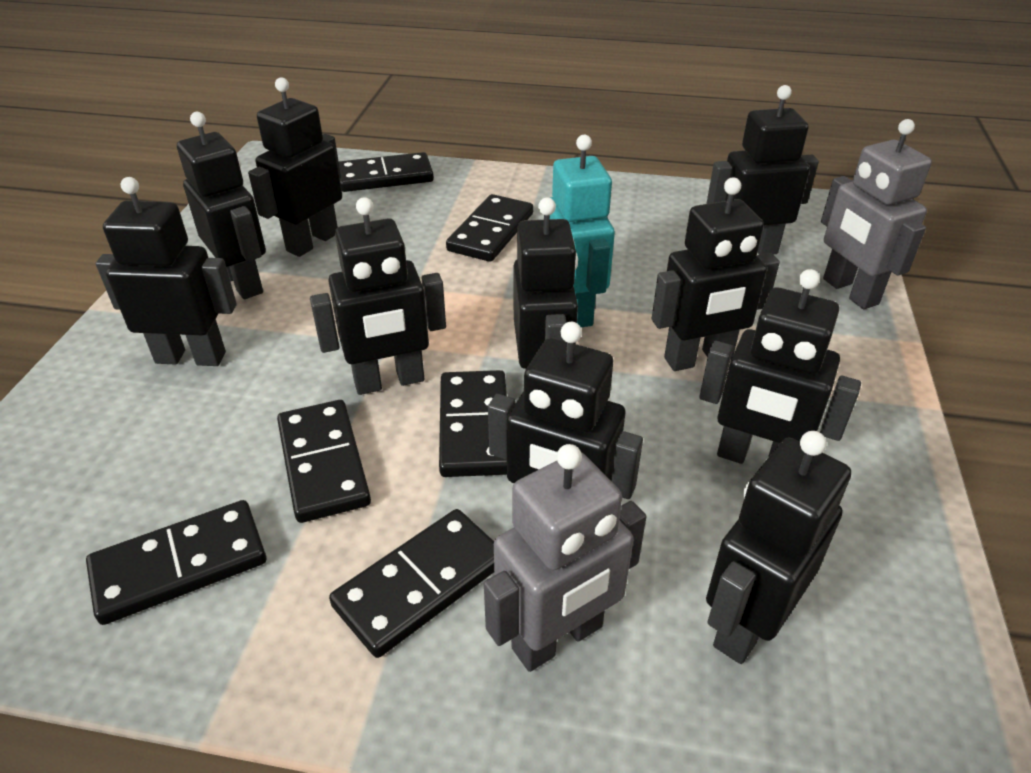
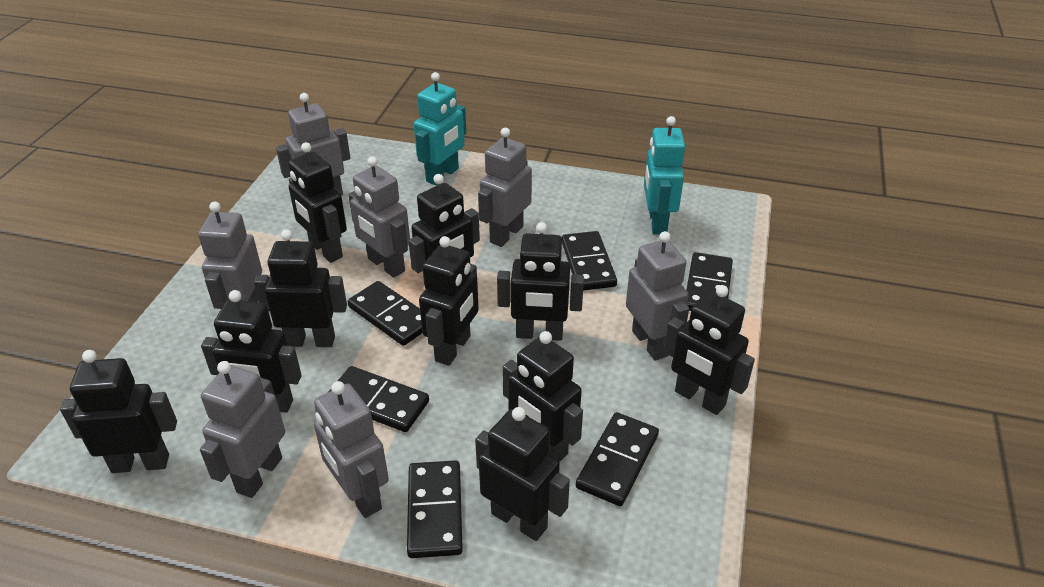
grey robot: 2 -> 7
turquoise robot: 1 -> 2

